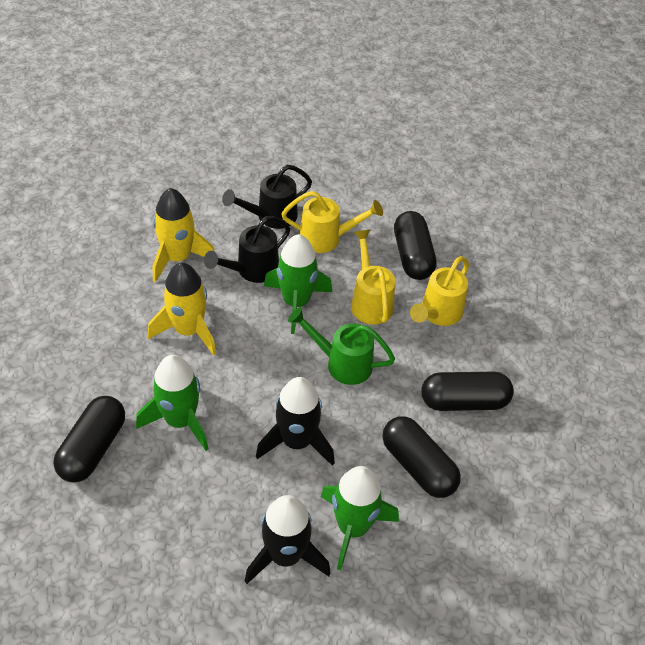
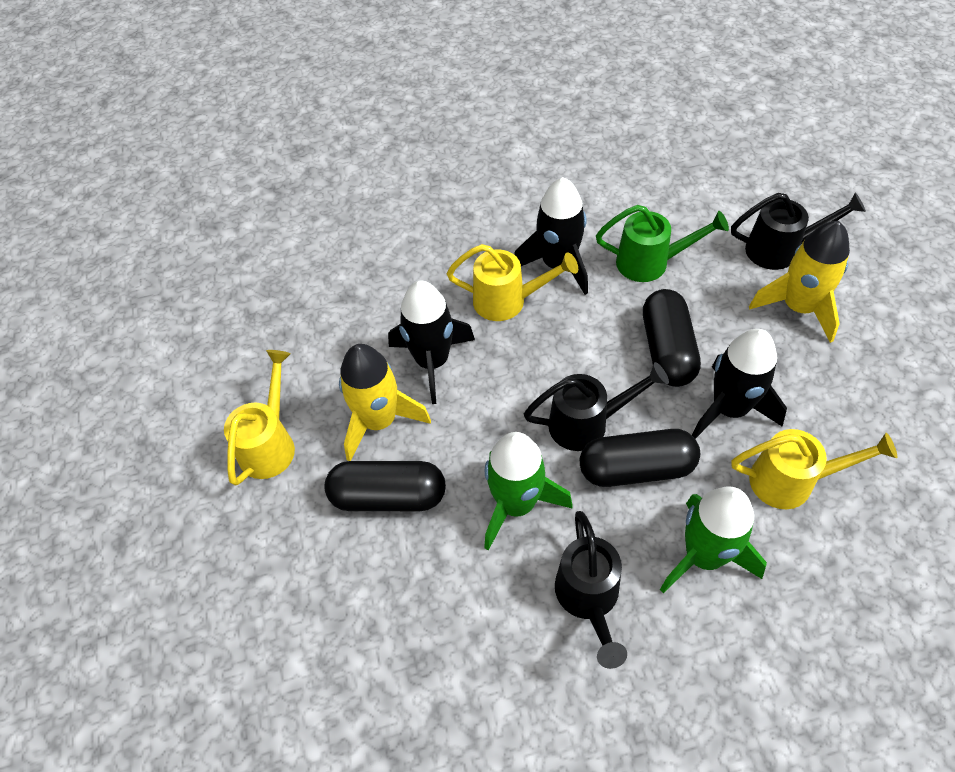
black capsule: 4 -> 3
black rocket: 2 -> 3
black watering can: 2 -> 3
green rocket: 3 -> 2

